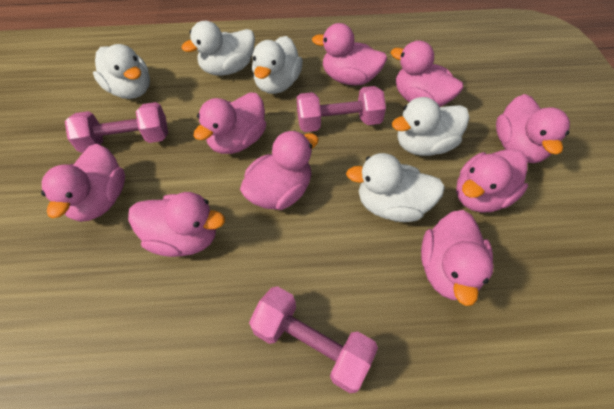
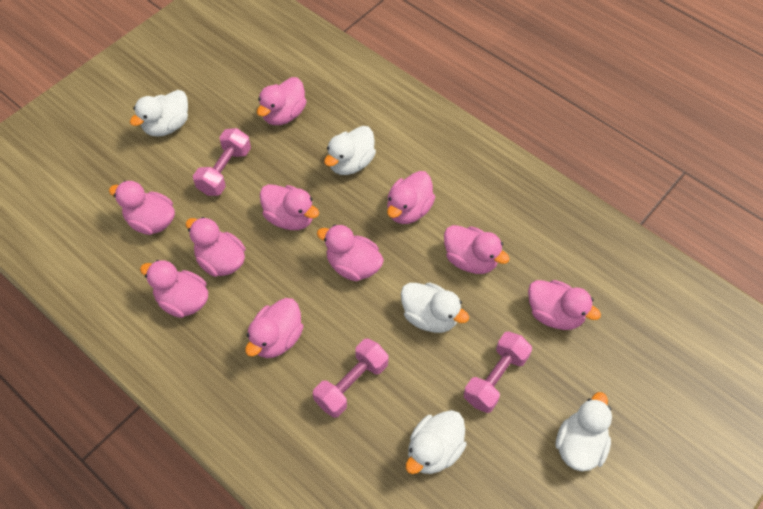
pink duck: 9 -> 10

